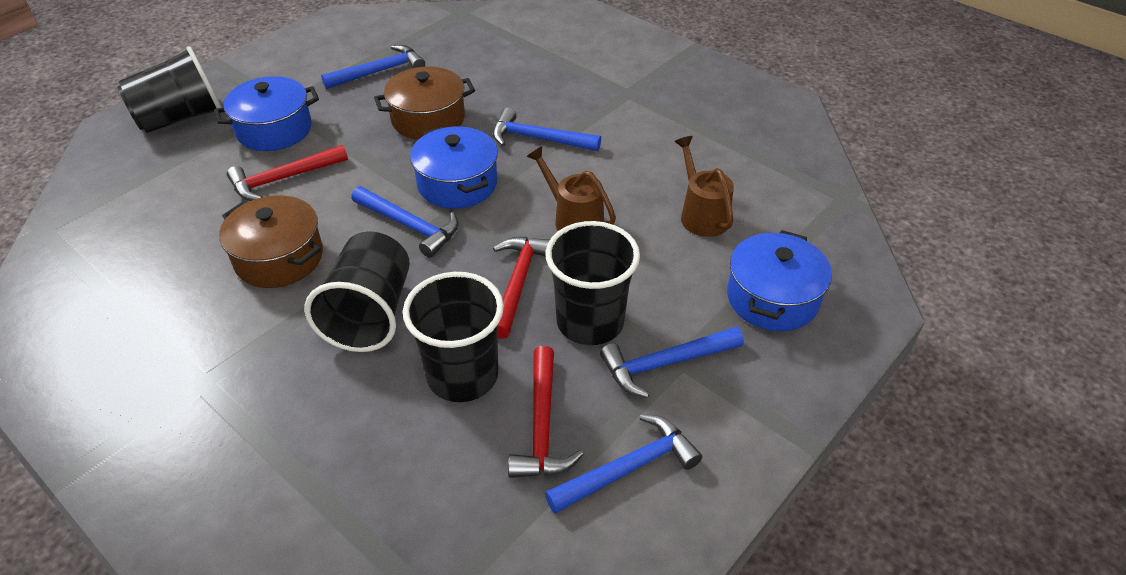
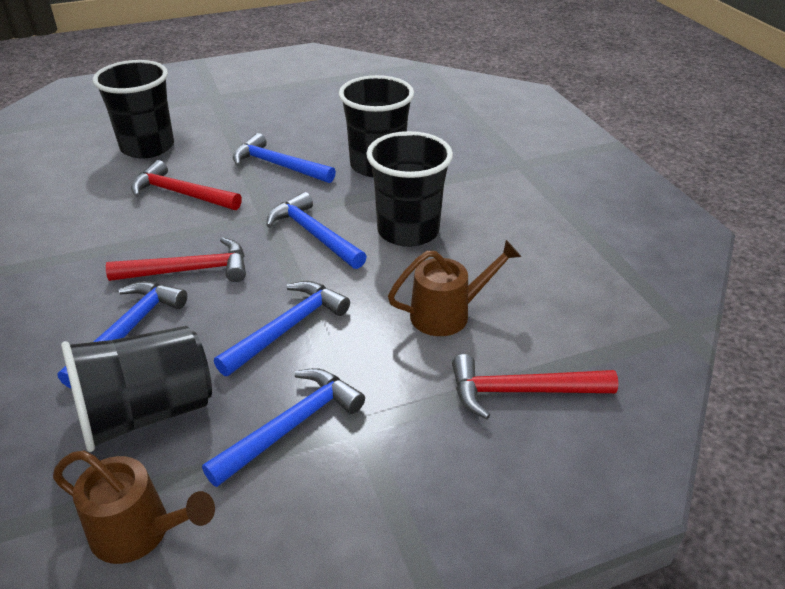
blue pot: 3 -> 0
brown pot: 2 -> 0

